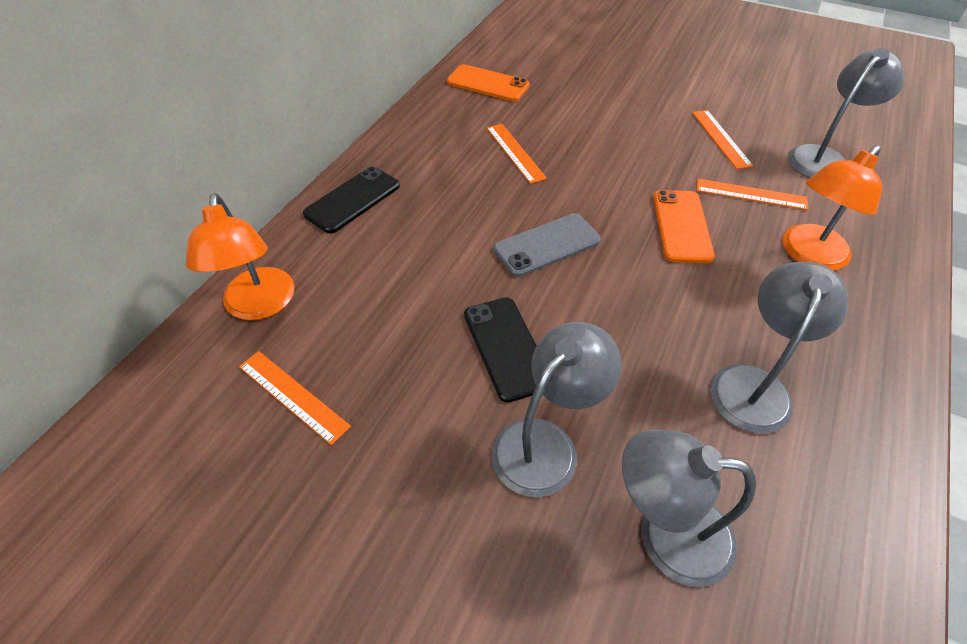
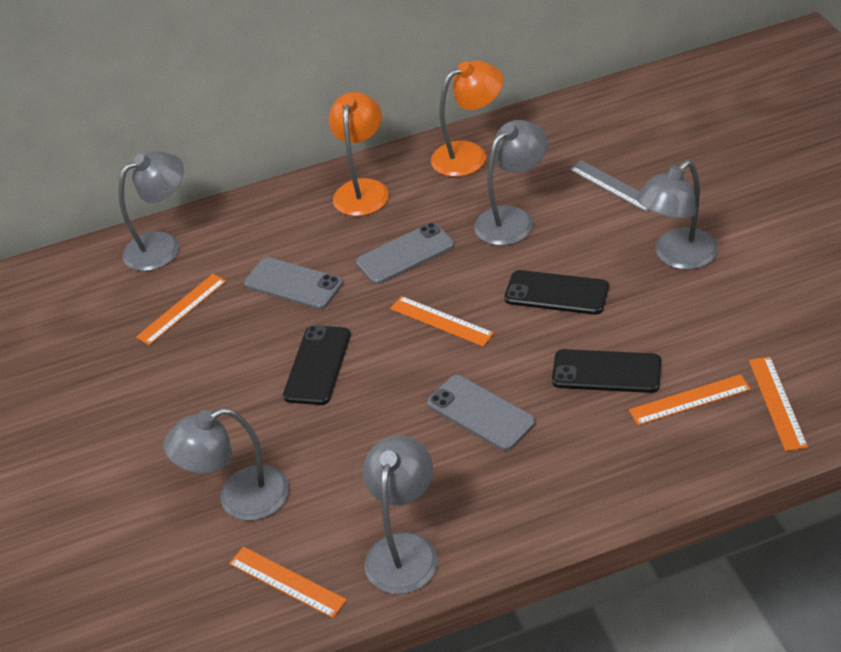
black phone: 2 -> 3
grey lamp: 4 -> 5
grey phone: 1 -> 3
grey ruler: 0 -> 1
orange phone: 2 -> 0
orange ruler: 4 -> 5

